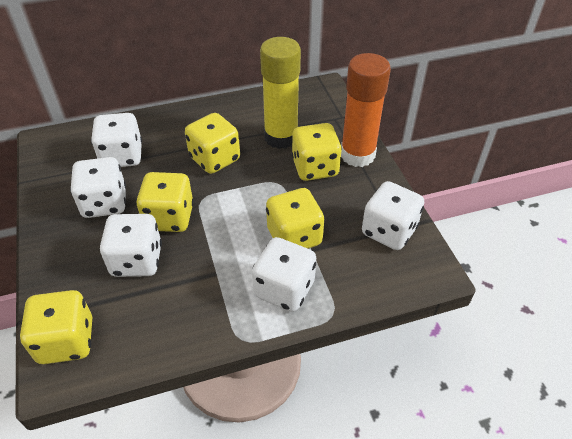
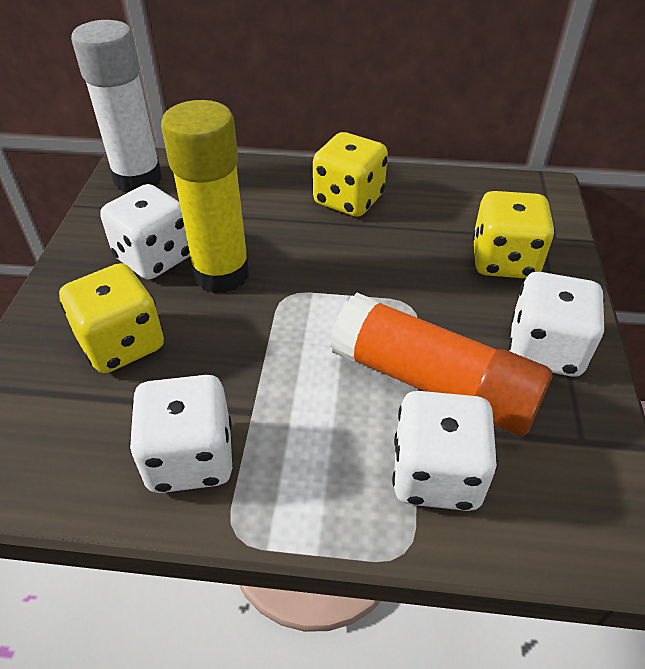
white dice: 5 -> 4
white glue stick: 0 -> 1
yellow dice: 5 -> 3

